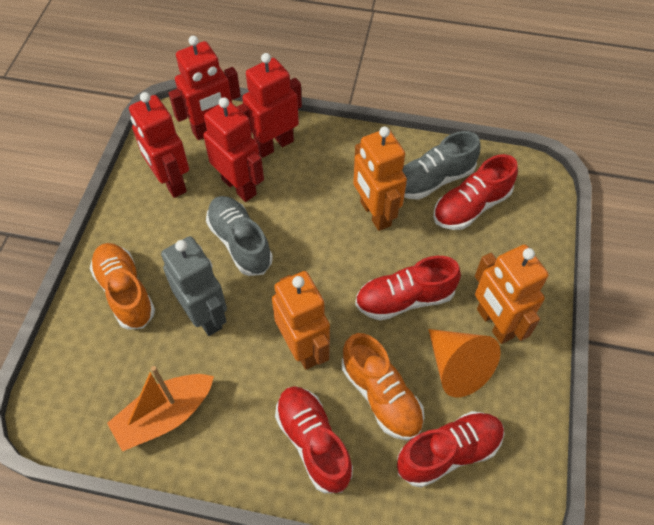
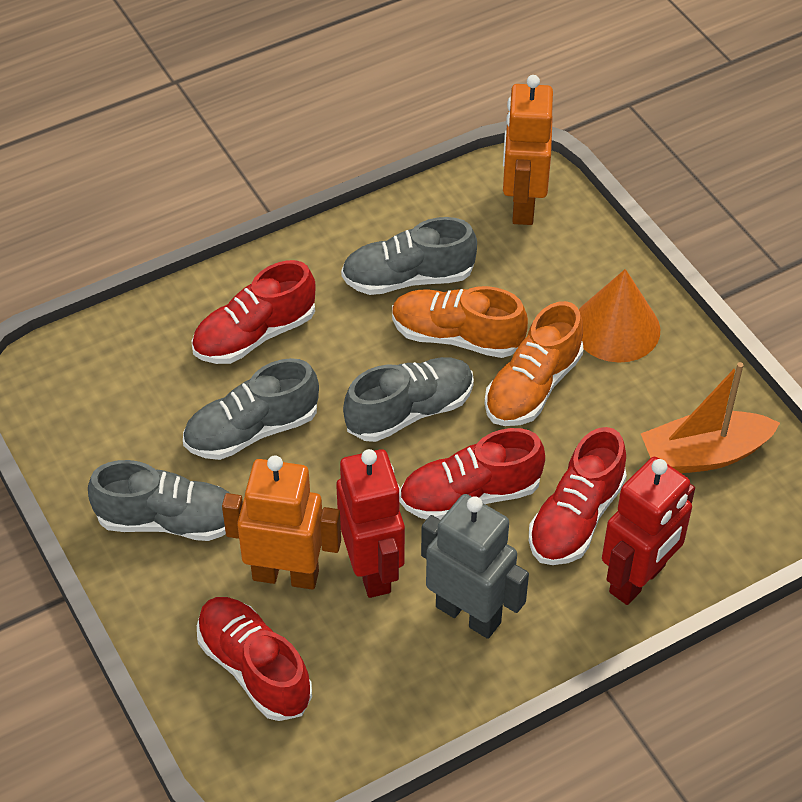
grey shoe: 2 -> 4
orange robot: 3 -> 2
red robot: 4 -> 2

